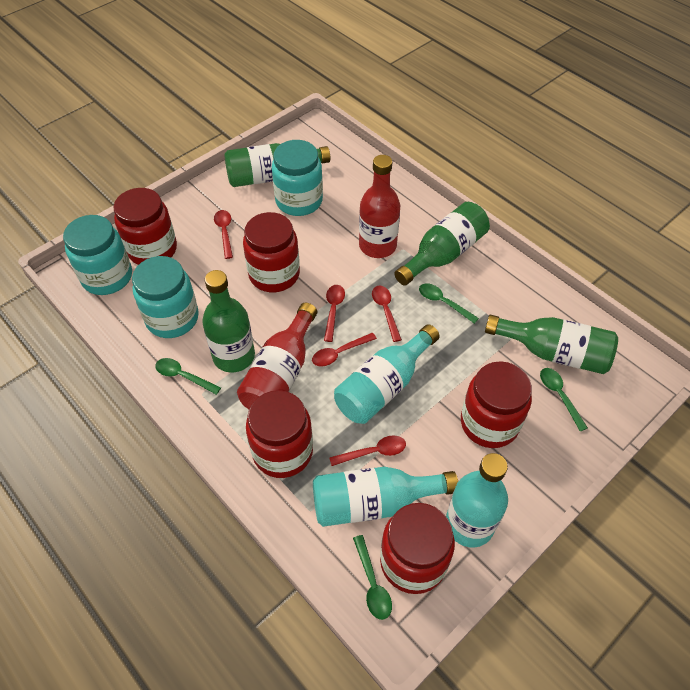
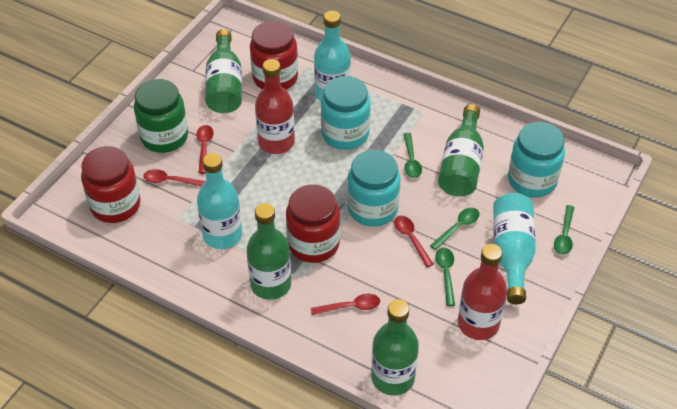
green jar: 0 -> 1
red jar: 5 -> 3
red spoon: 5 -> 4

